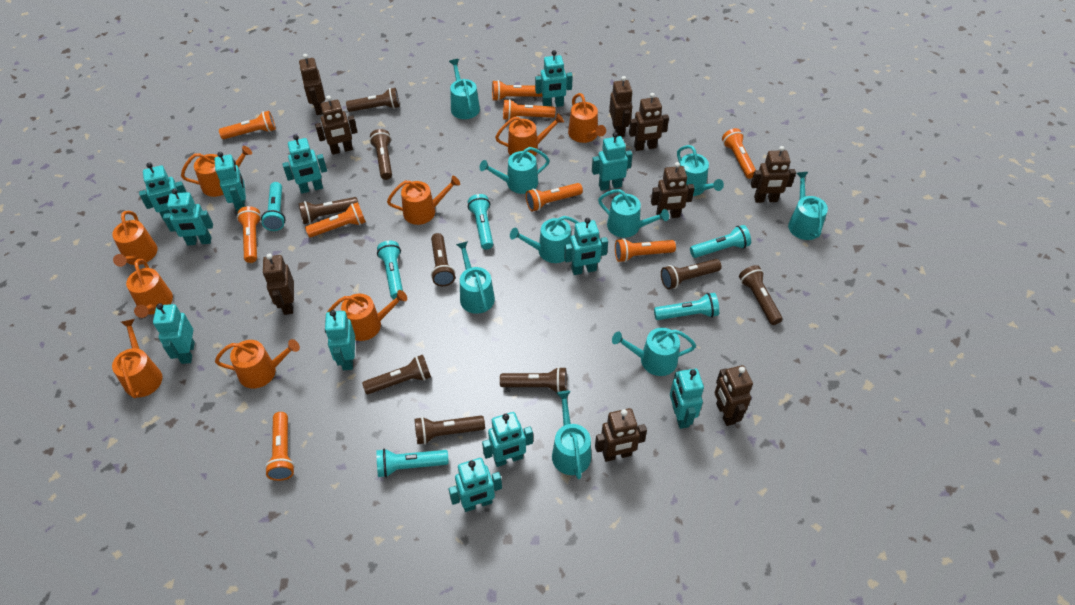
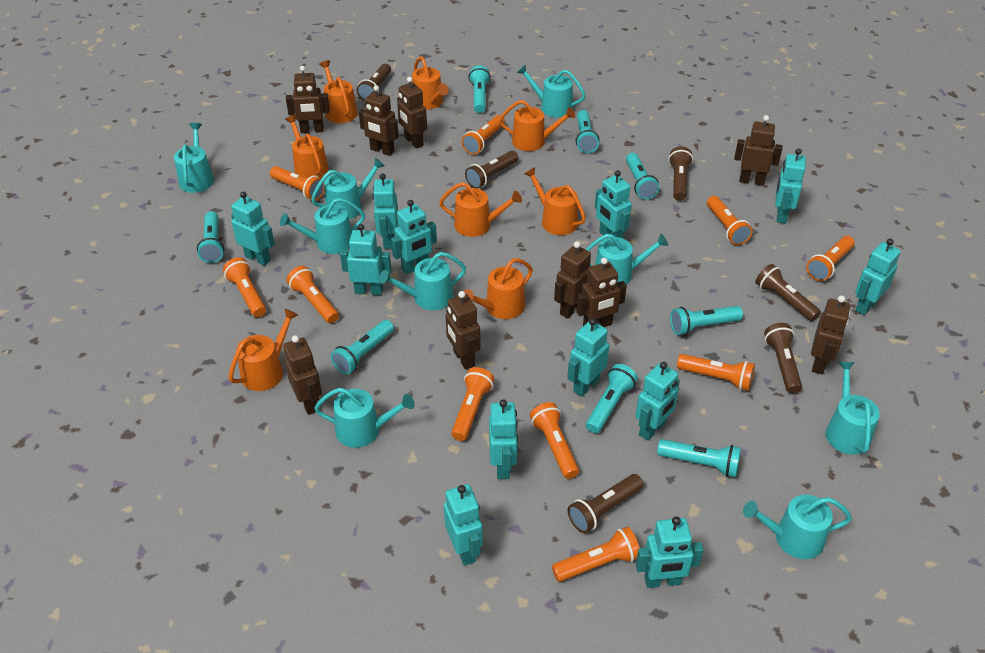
brown flashlight: 9 -> 6
orange flashlight: 9 -> 10
orange watering can: 9 -> 8
turquoise flashlight: 6 -> 8

